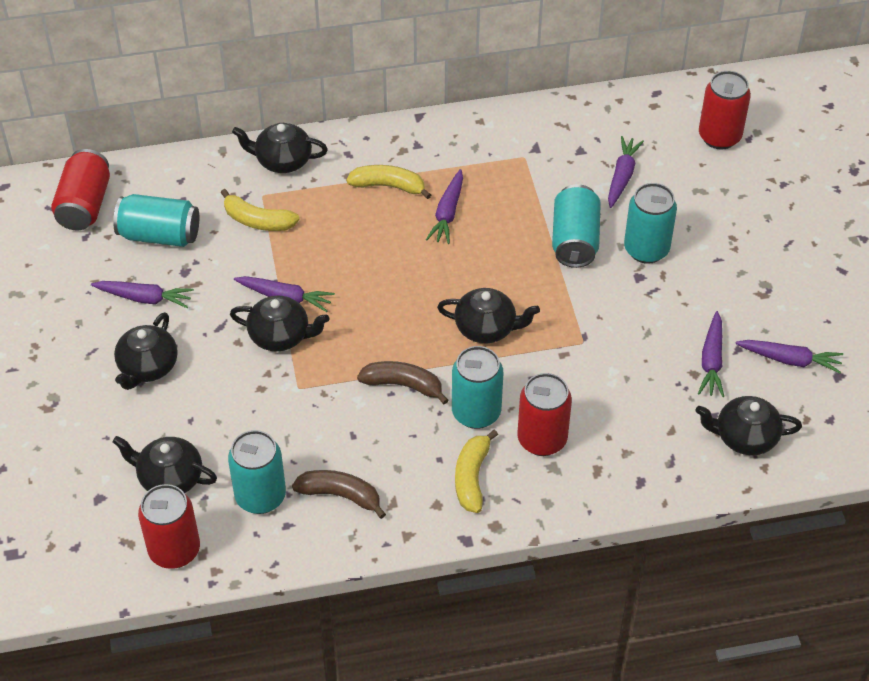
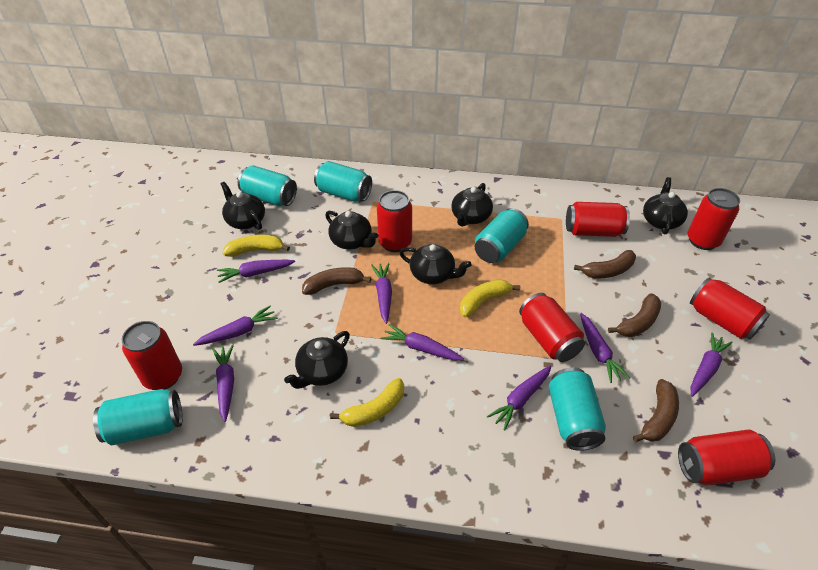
brown banana: 2 -> 4
purple carrot: 6 -> 8
red can: 4 -> 7

